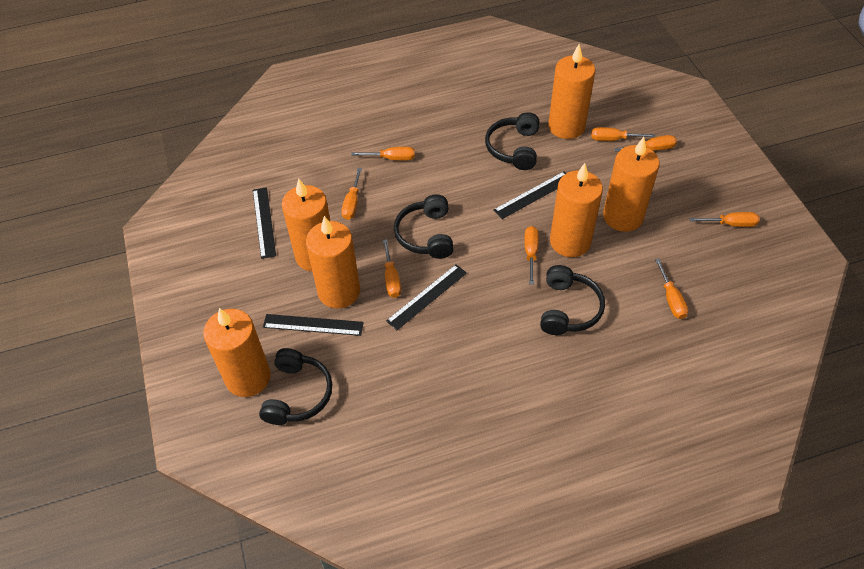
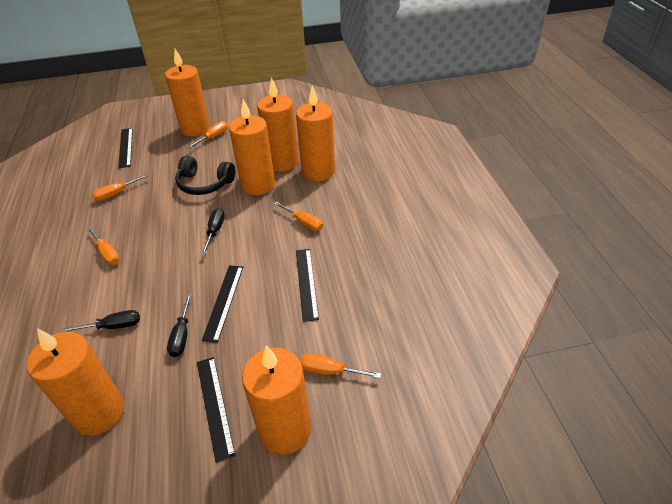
black headphones: 4 -> 1
black screwdriver: 0 -> 3
orange screwdriver: 8 -> 5

